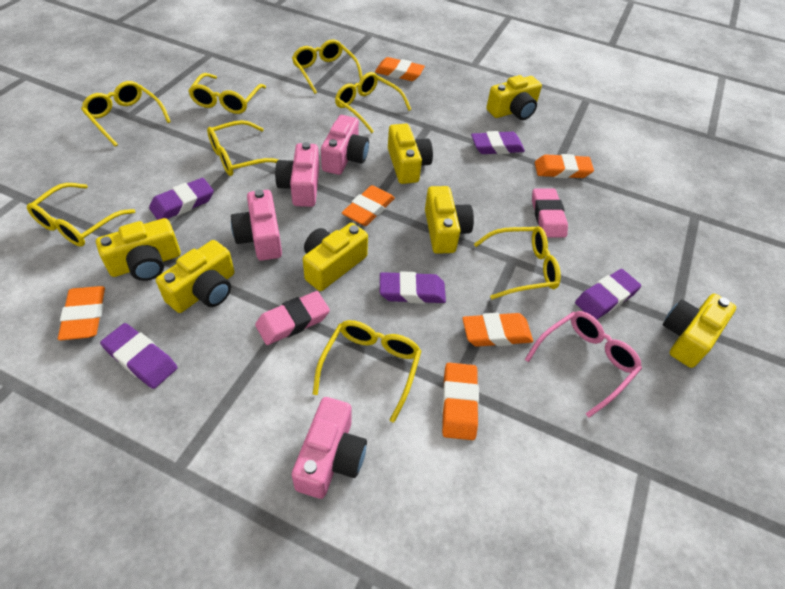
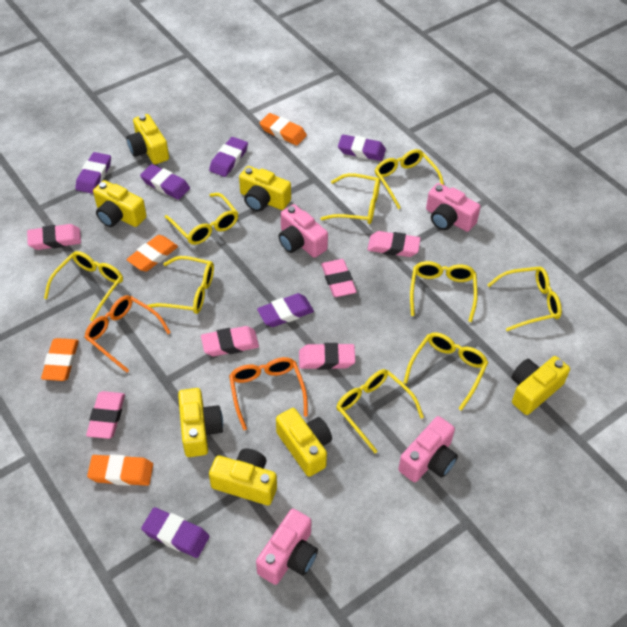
orange eraser: 6 -> 4
orange glasses: 0 -> 2
pink eraser: 2 -> 6
pink glasses: 1 -> 0
purple eraser: 5 -> 6
yellow glasses: 8 -> 9

